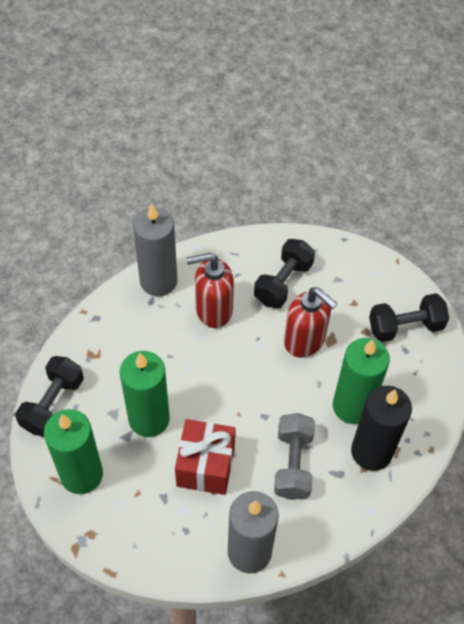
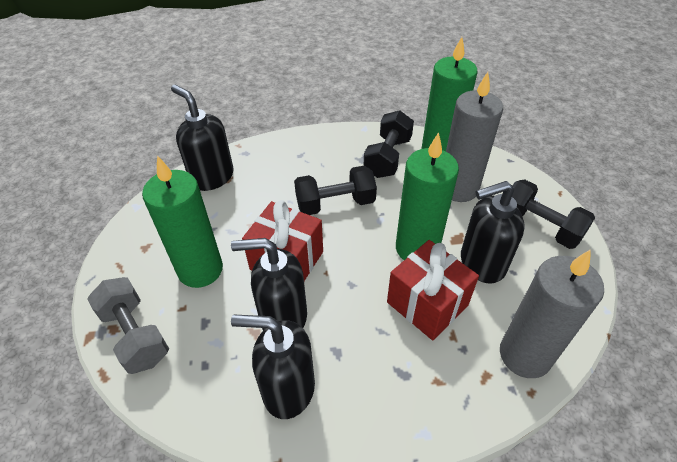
black candle: 1 -> 0
black soap dispenser: 0 -> 4
red gift: 1 -> 2
red soap dispenser: 2 -> 0

